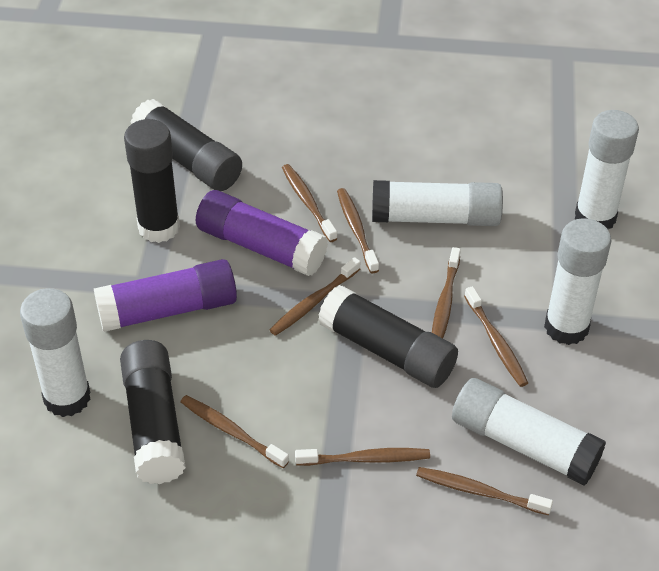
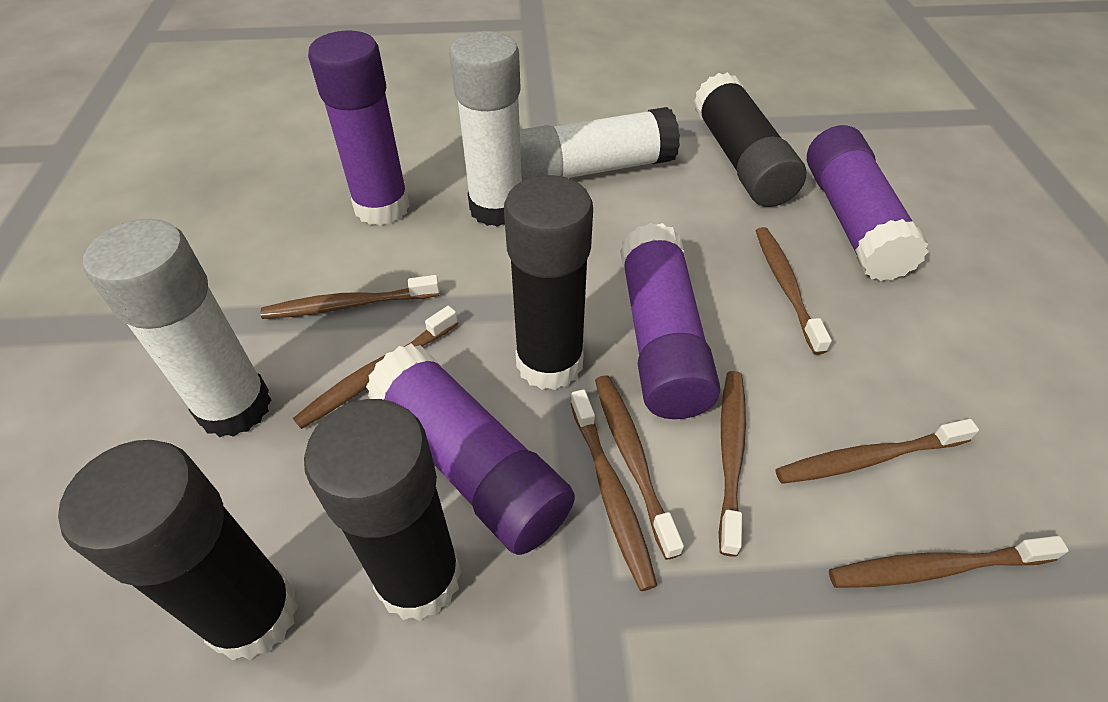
purple glue stick: 2 -> 4
white glue stick: 5 -> 3

